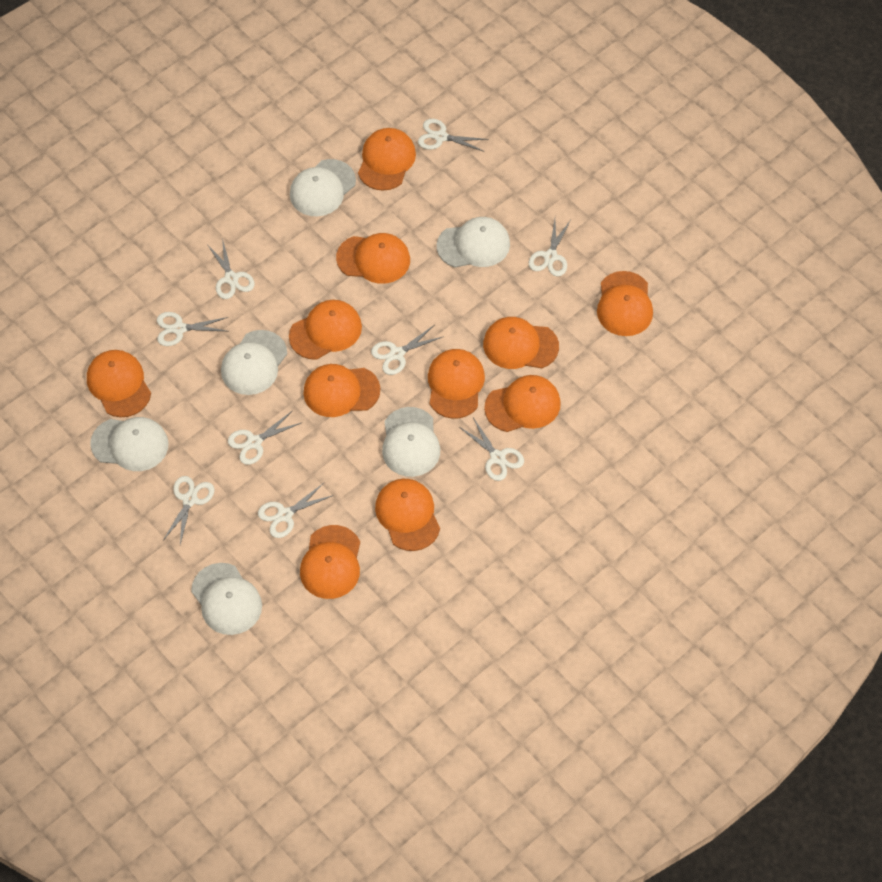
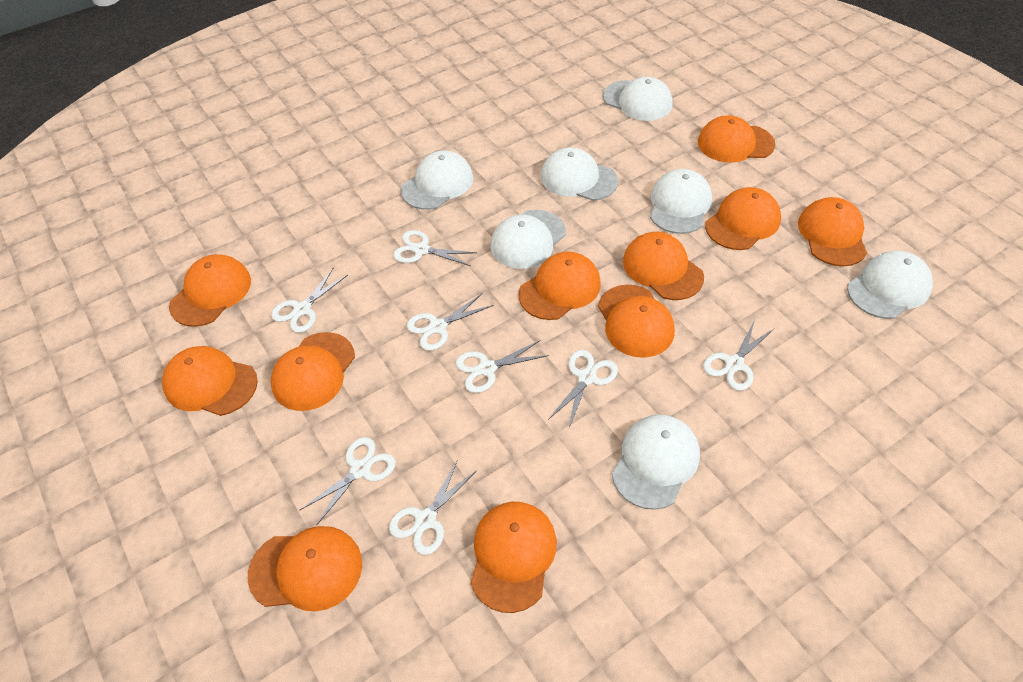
white cap: 6 -> 7
white scissors: 9 -> 8

